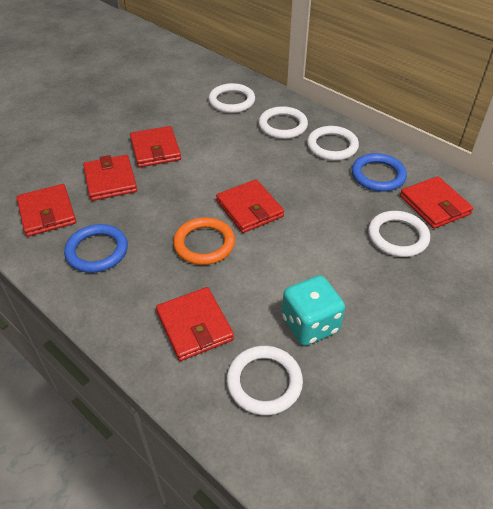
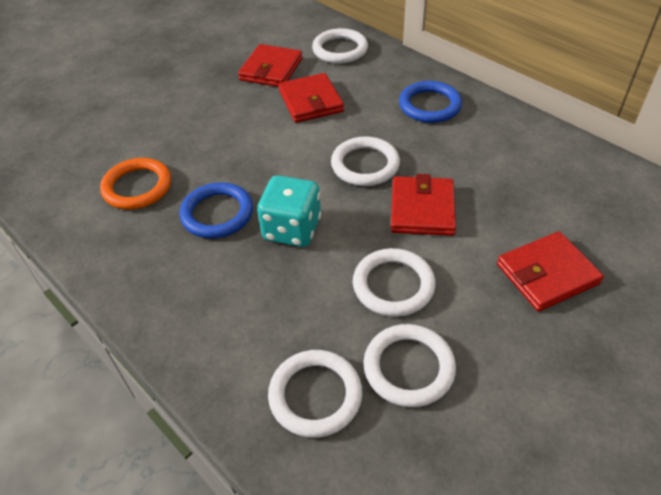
red wallet: 6 -> 4

